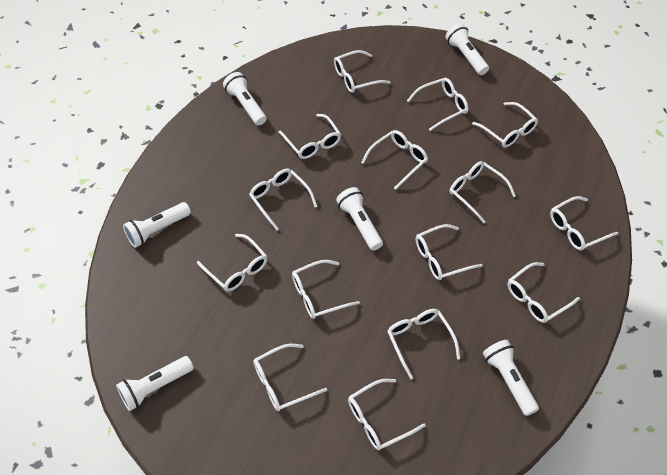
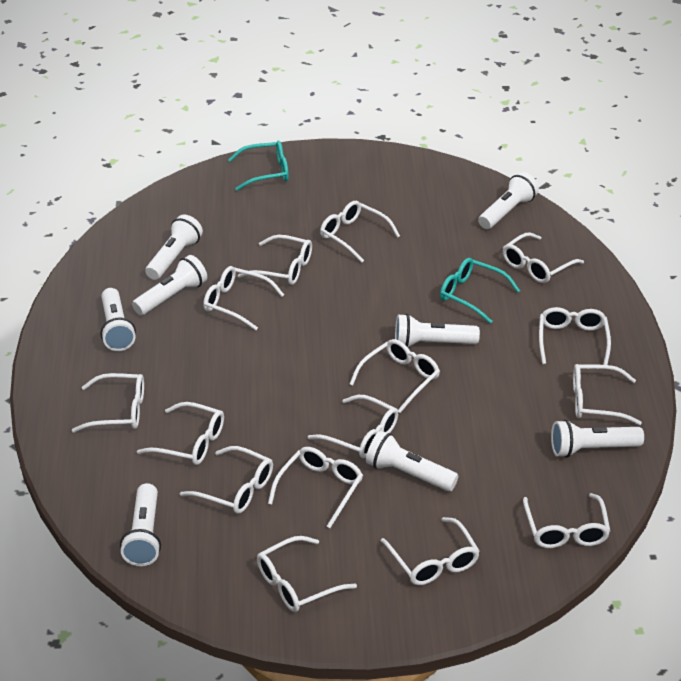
turquoise glasses: 0 -> 2
white flashlight: 6 -> 8

